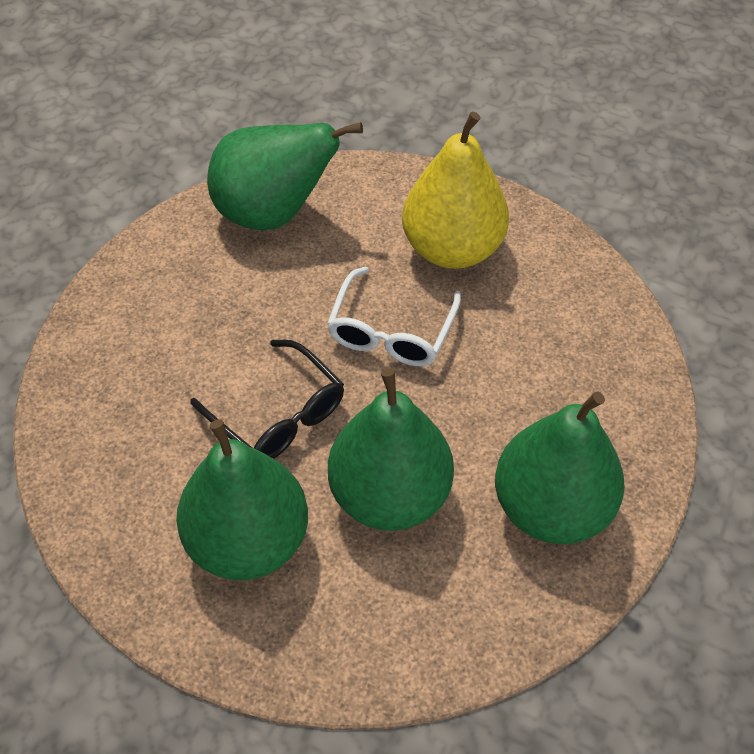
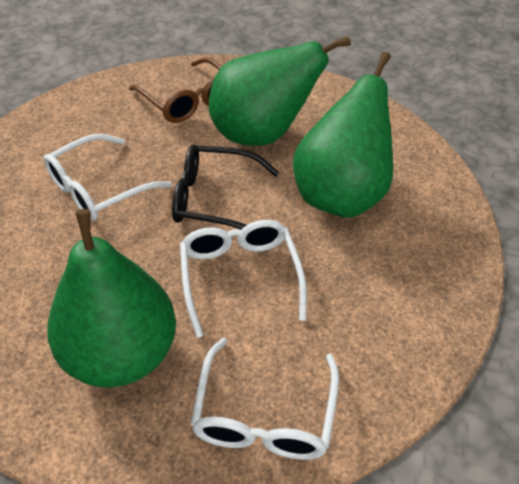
brown glasses: 0 -> 1
green pear: 4 -> 3
white glasses: 1 -> 3
yellow pear: 1 -> 0

